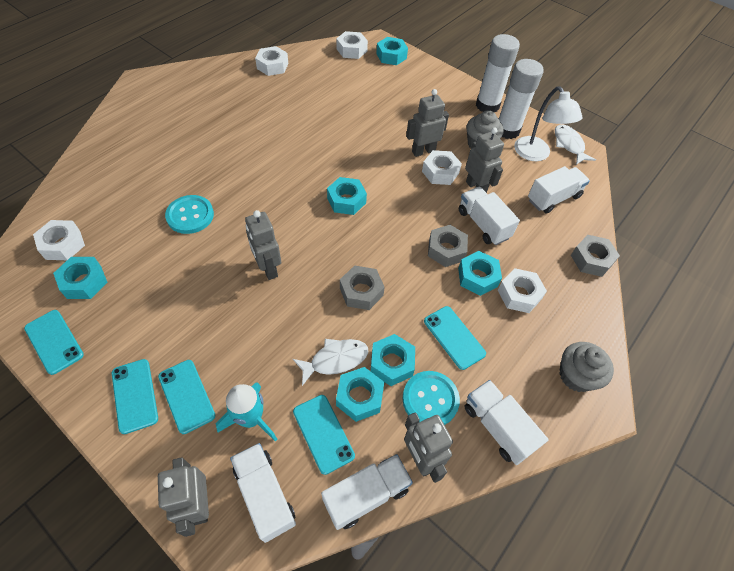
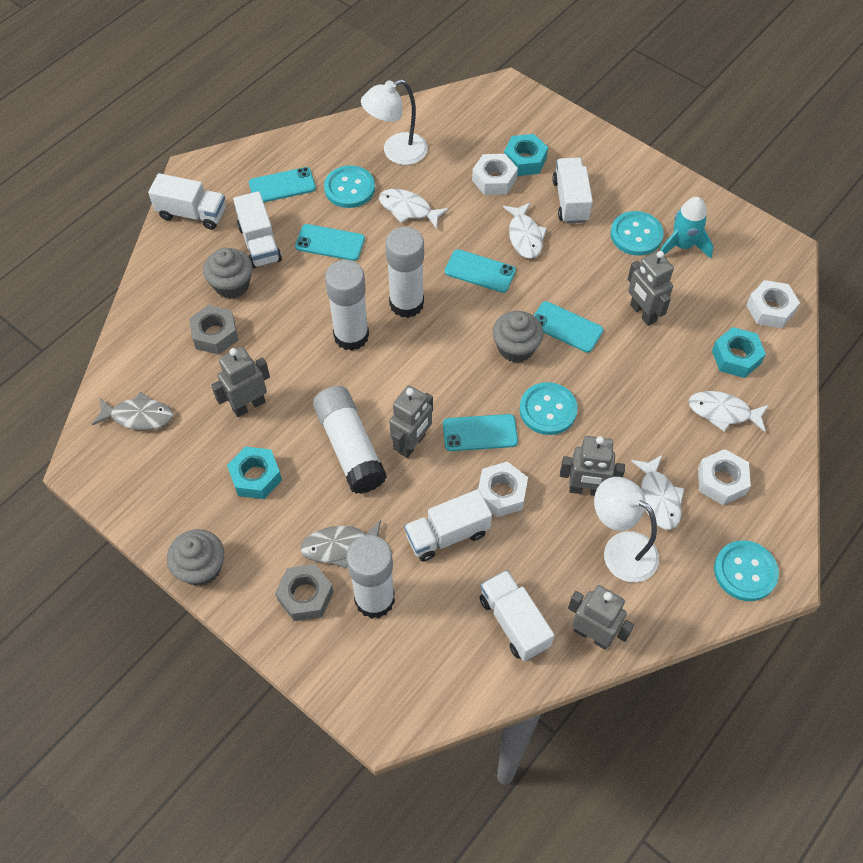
grey cupcake: 2 -> 3
grey fish: 0 -> 2
grey nut: 3 -> 2
turquoise button: 2 -> 4
turquoise nut: 6 -> 3
white fish: 2 -> 4
white glue stick: 2 -> 4
white lamp: 1 -> 2
white nut: 5 -> 4

